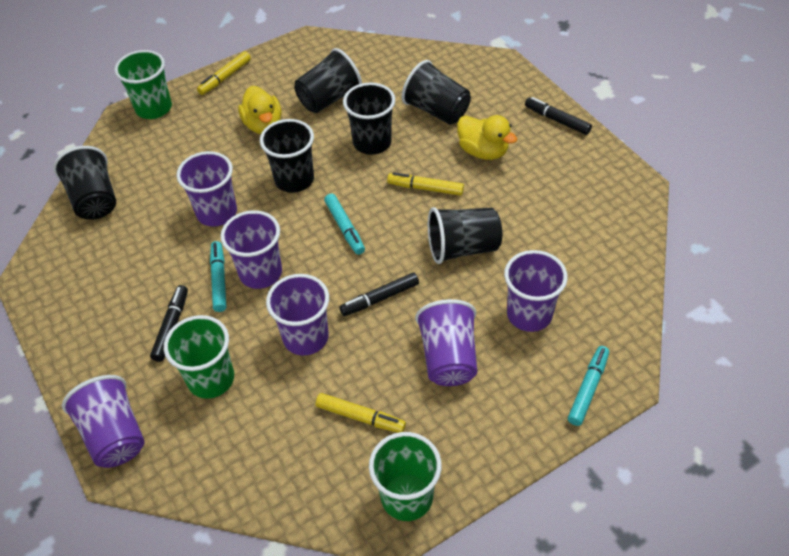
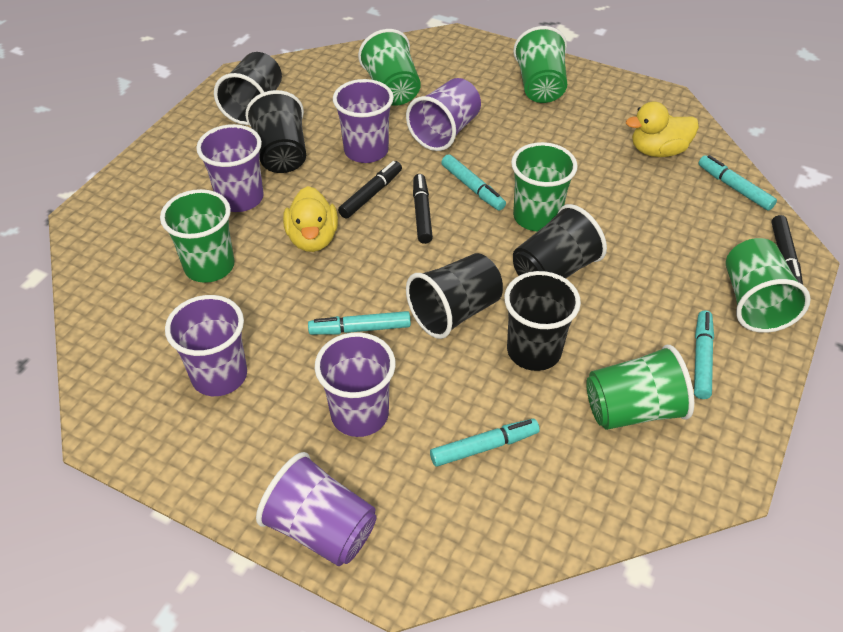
black cup: 6 -> 5
green cup: 3 -> 6
turquoise marker: 3 -> 5
yellow marker: 3 -> 0

